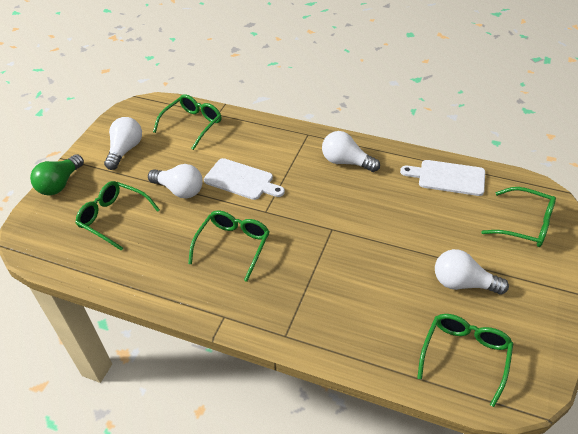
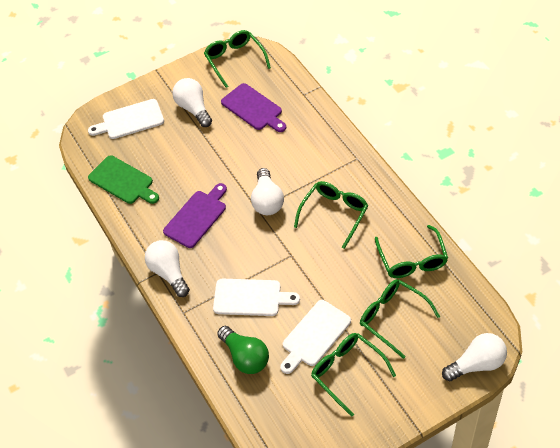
green cutting board: 0 -> 1
purple cutting board: 0 -> 2
white cutting board: 2 -> 3

